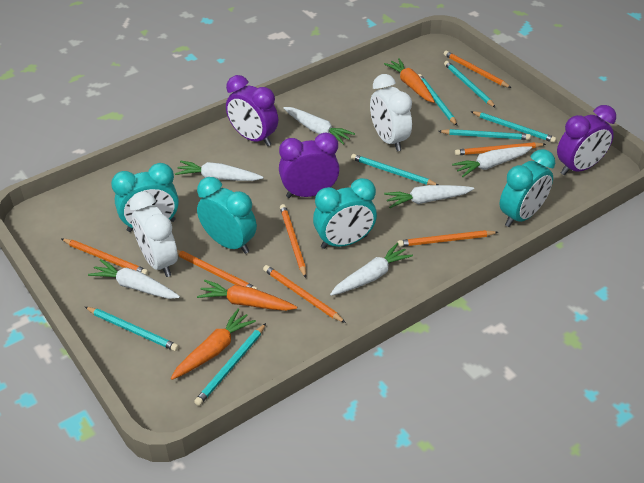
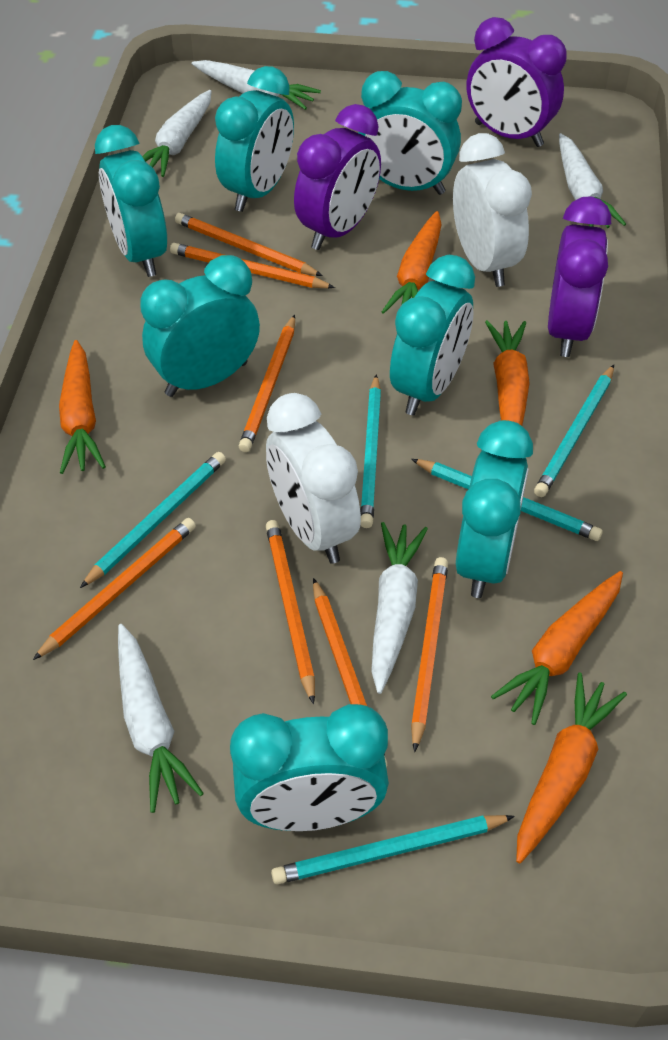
orange carrot: 3 -> 5
turquoise clock: 4 -> 7
turquoise pencil: 7 -> 5
white carrot: 6 -> 5

